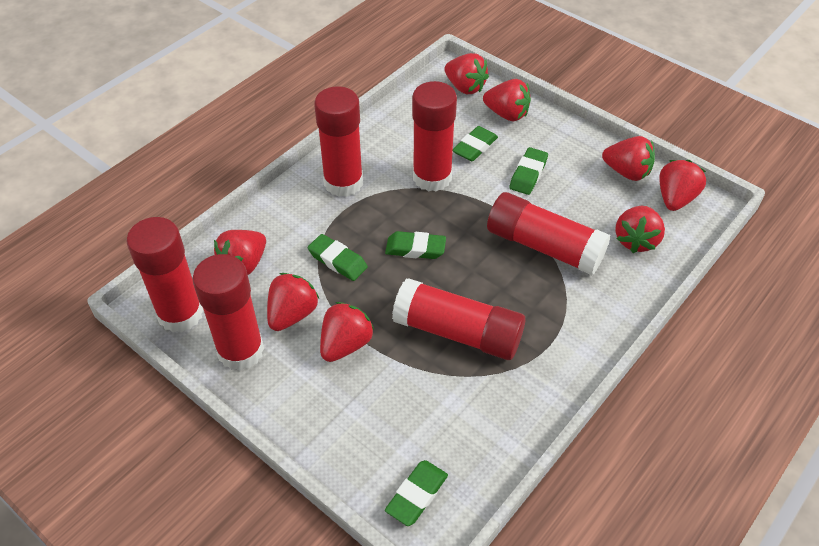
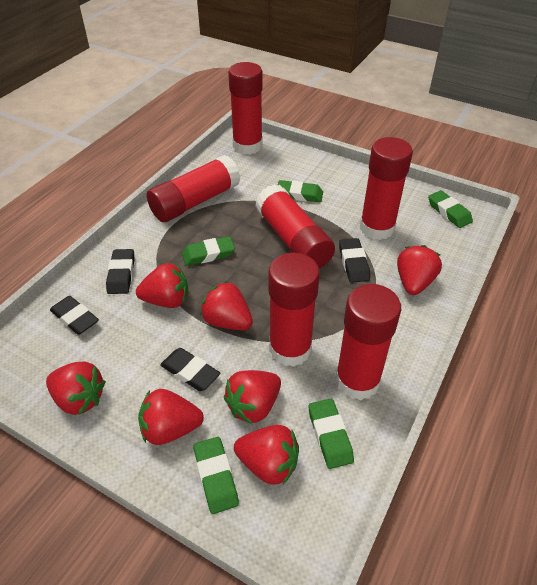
black eraser: 0 -> 4
red strawberry: 8 -> 7

